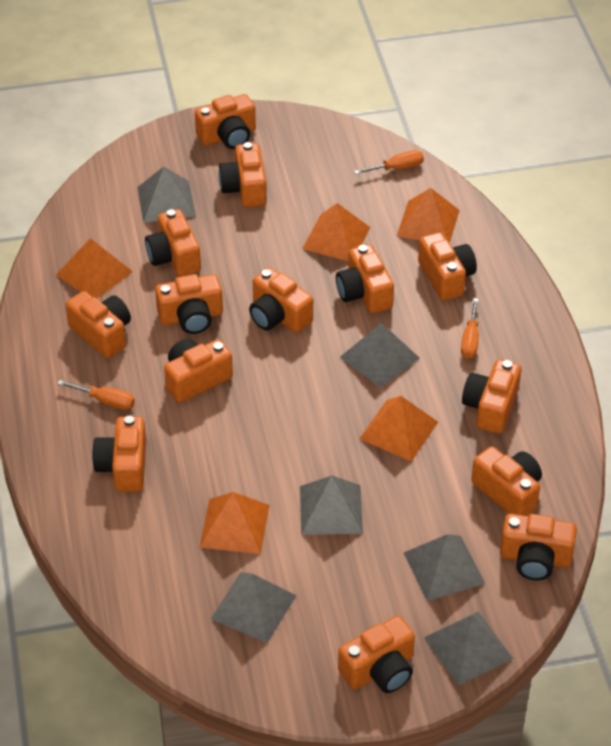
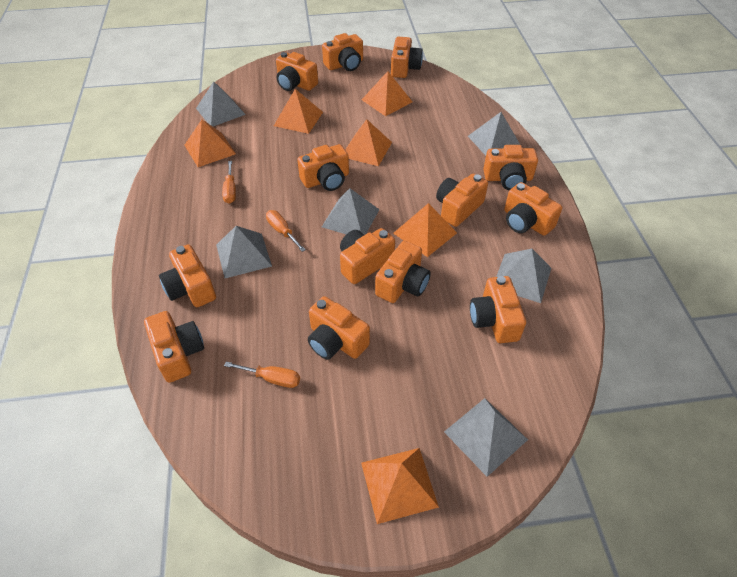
orange camera: 14 -> 13
orange pyramid: 5 -> 6

